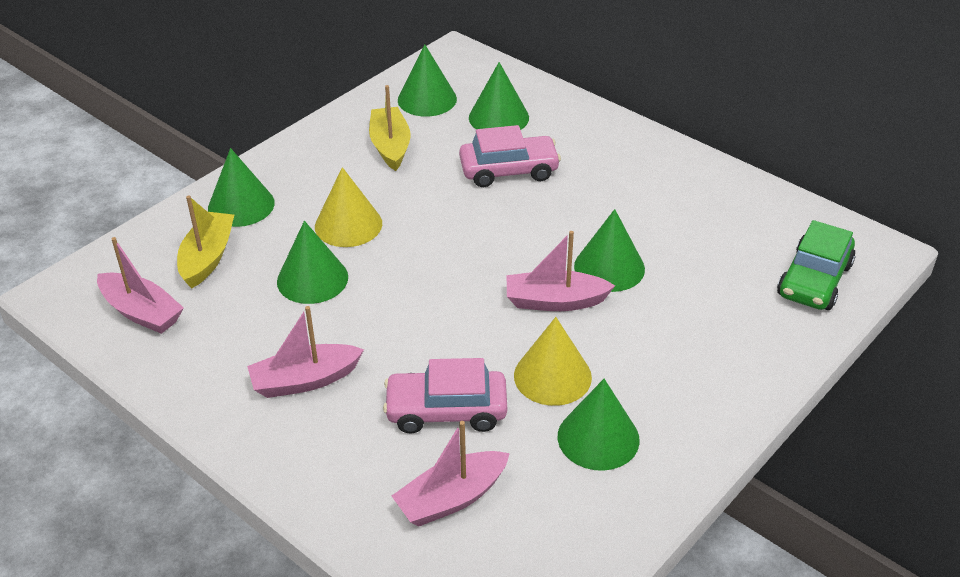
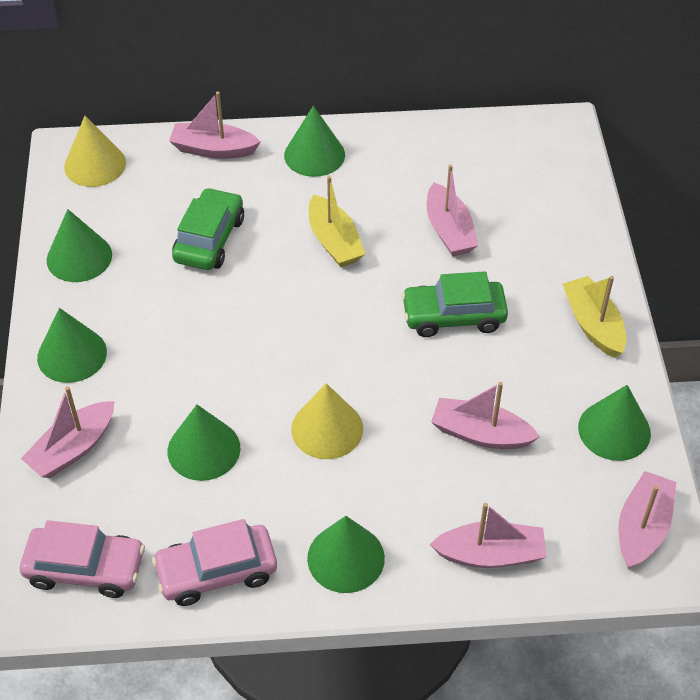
green car: 1 -> 2
pink boat: 4 -> 6

